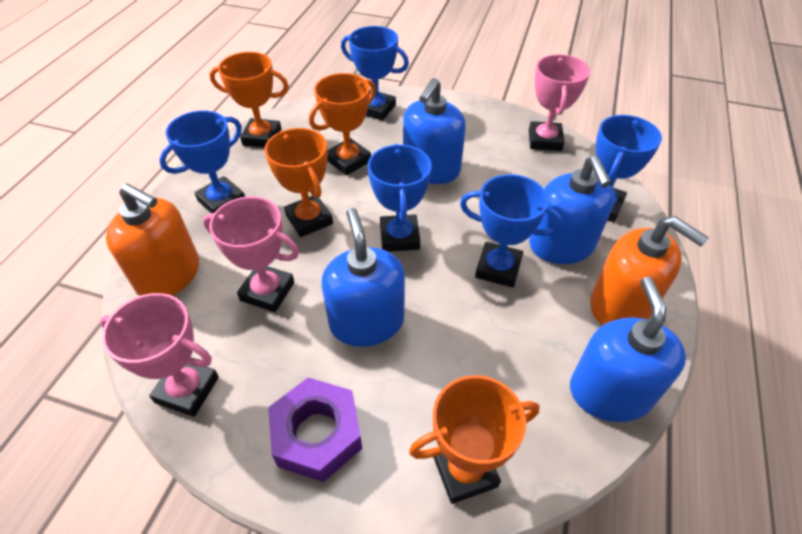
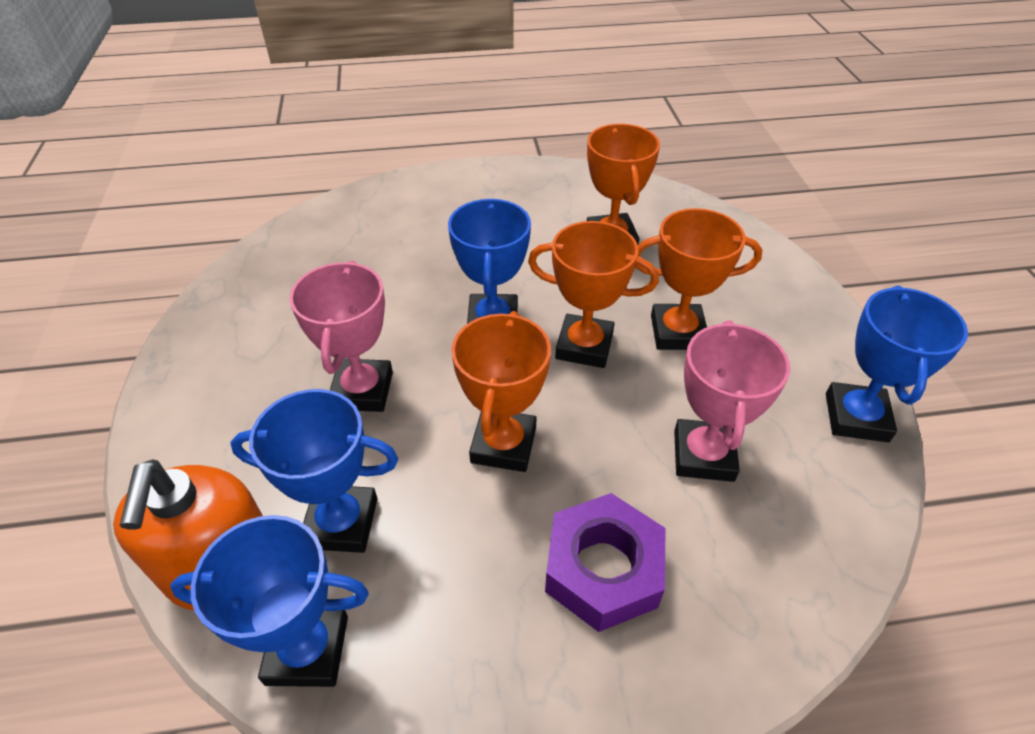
blue soap dispenser: 4 -> 0
blue trophy: 5 -> 4
orange soap dispenser: 2 -> 1
pink trophy: 3 -> 2

